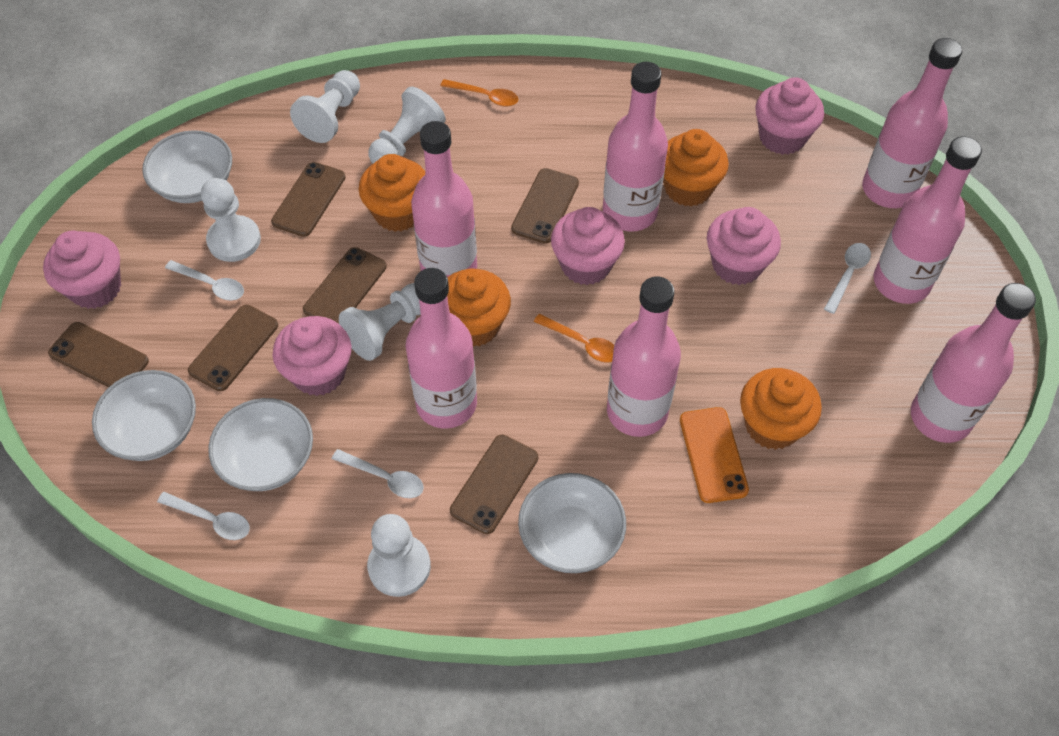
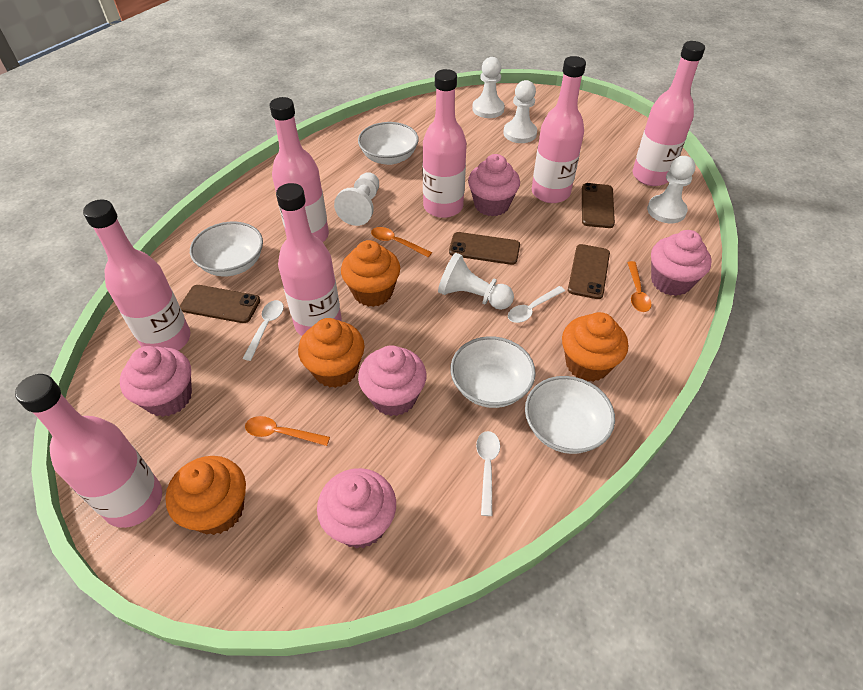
brown phone: 6 -> 4
orange phone: 1 -> 0
orange spoon: 2 -> 3
white spoon: 4 -> 3

